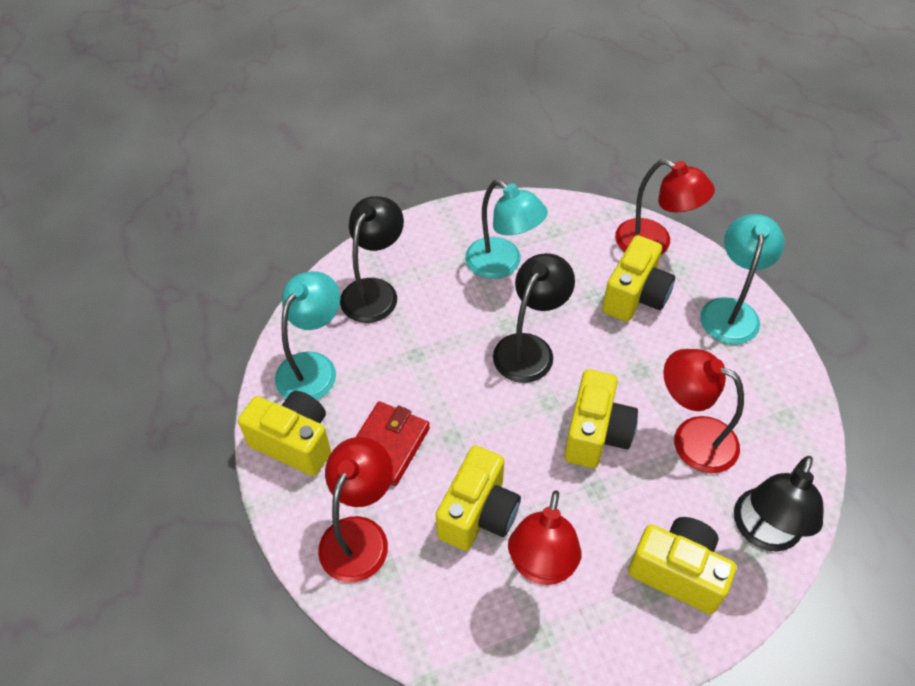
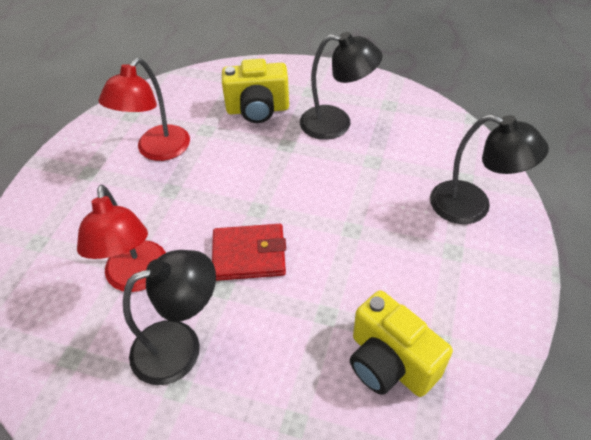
red lamp: 4 -> 2
turquoise lamp: 3 -> 0
yellow camera: 5 -> 2

